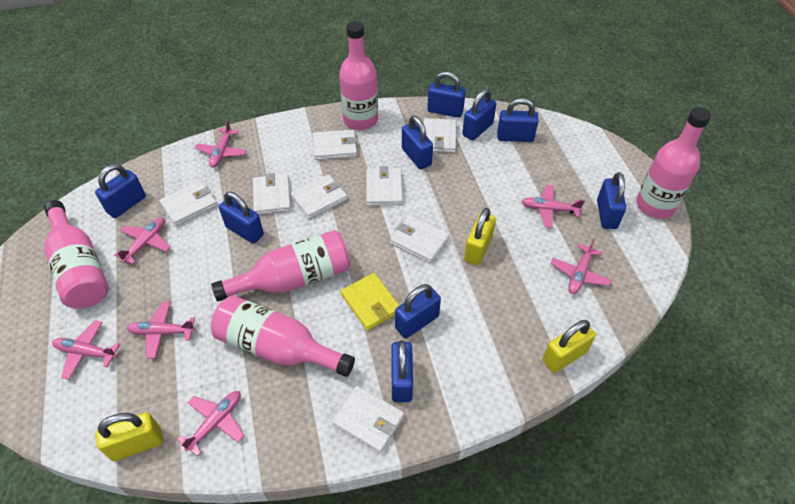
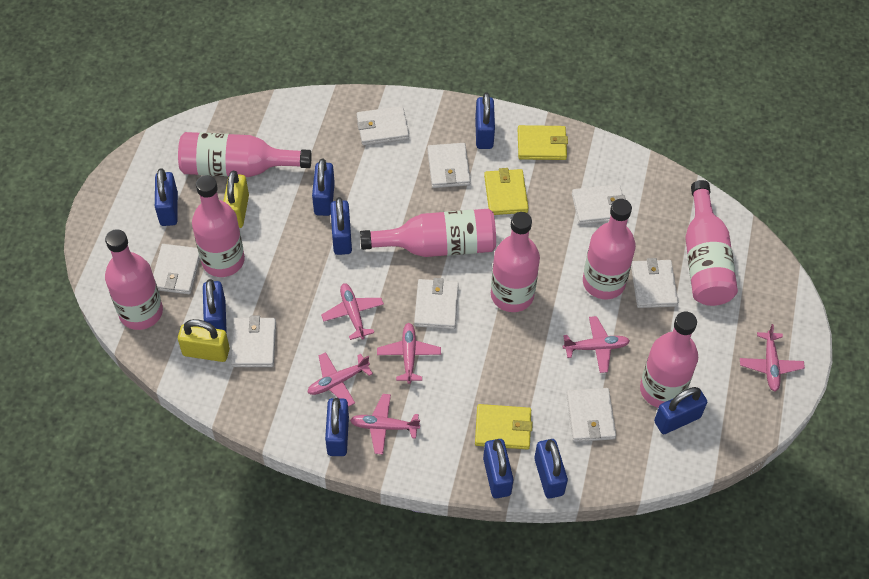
pink bottle: 5 -> 8
pink plane: 7 -> 6
yellow padlock: 3 -> 2
yellow wallet: 1 -> 3

